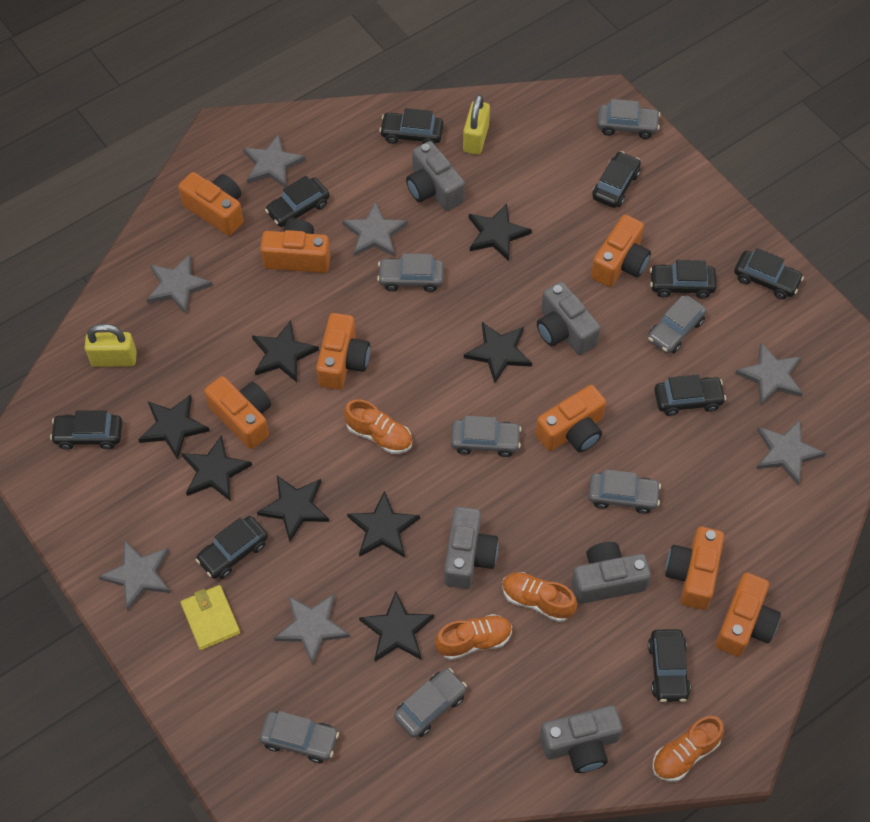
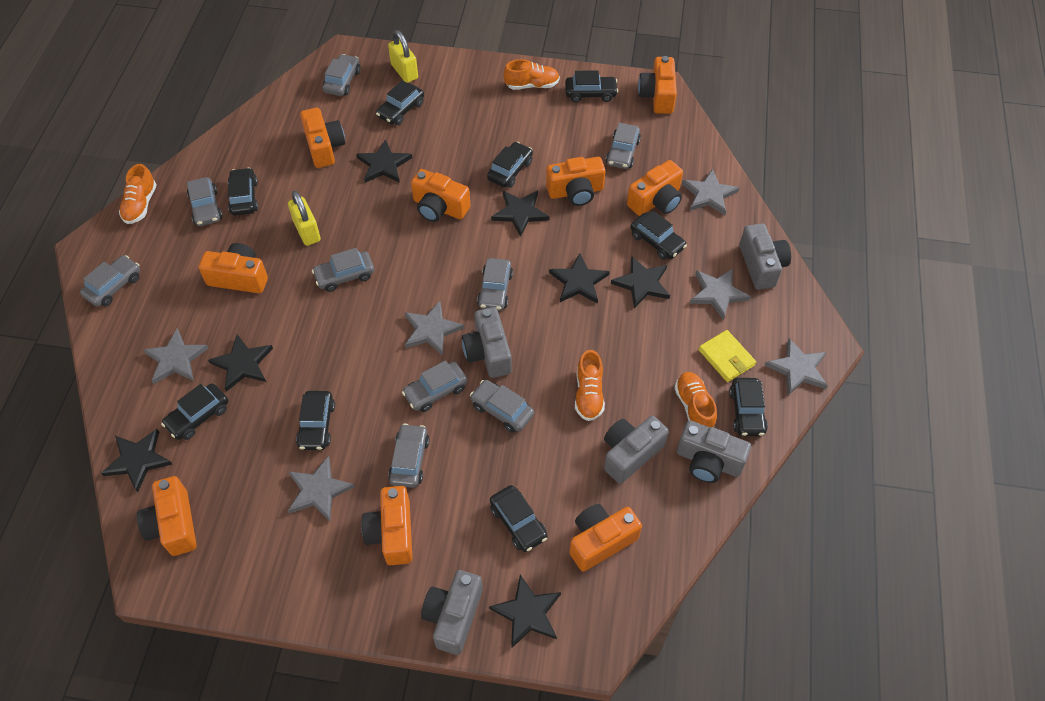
black star: 8 -> 7
grey car: 7 -> 9
grey star: 7 -> 6
orange camera: 8 -> 9

